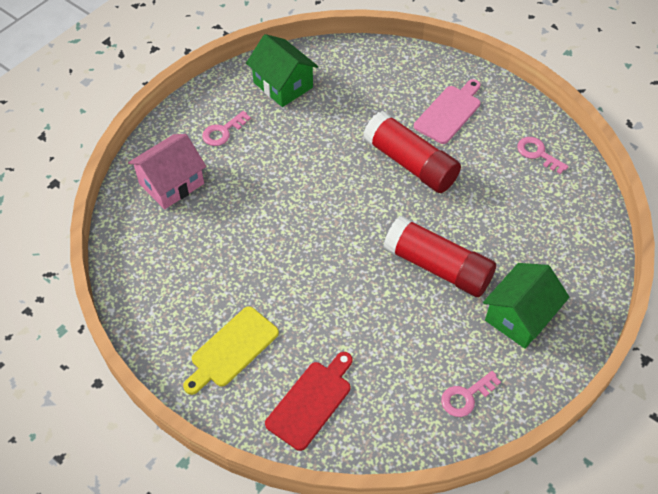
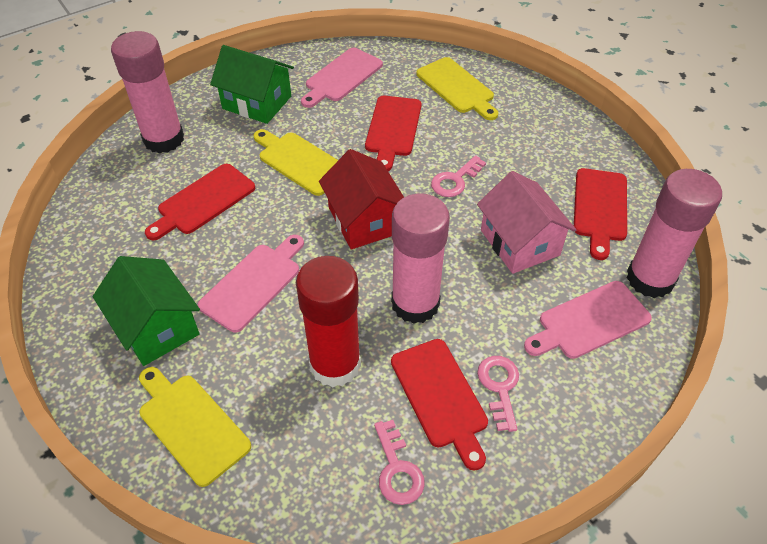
pink cutting board: 1 -> 3
pink glue stick: 0 -> 3
red cutting board: 1 -> 4
red glue stick: 2 -> 1
red house: 0 -> 1
yellow cutting board: 1 -> 3

